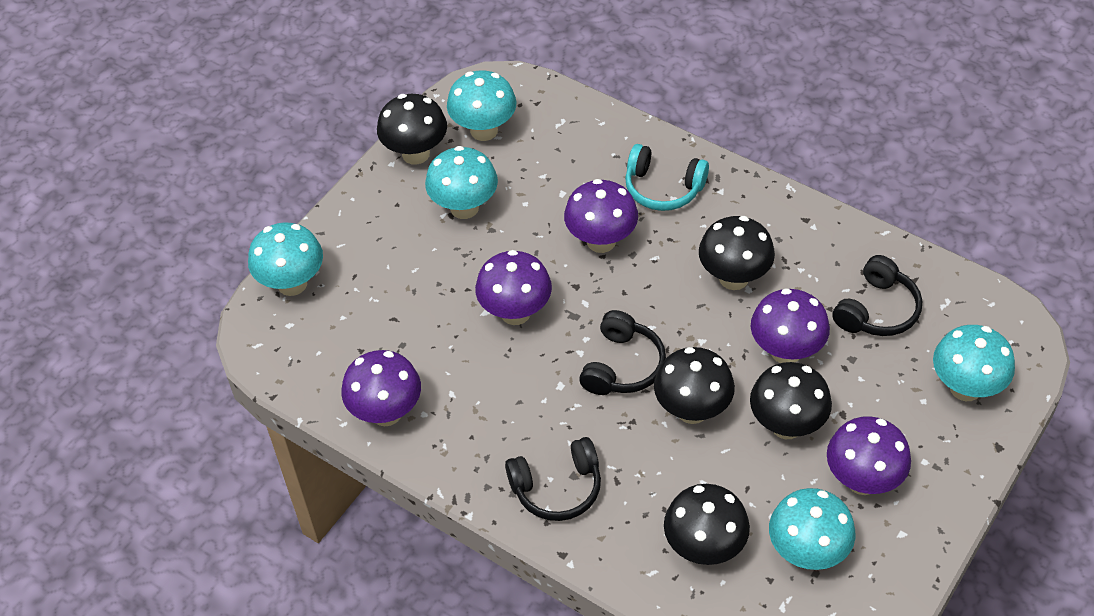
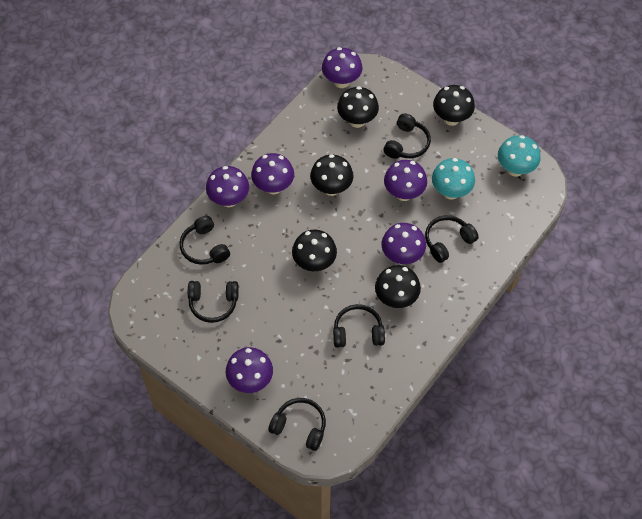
black headphones: 3 -> 6
purple mushroom: 5 -> 6
turquoise headphones: 1 -> 0
turquoise mushroom: 5 -> 2

